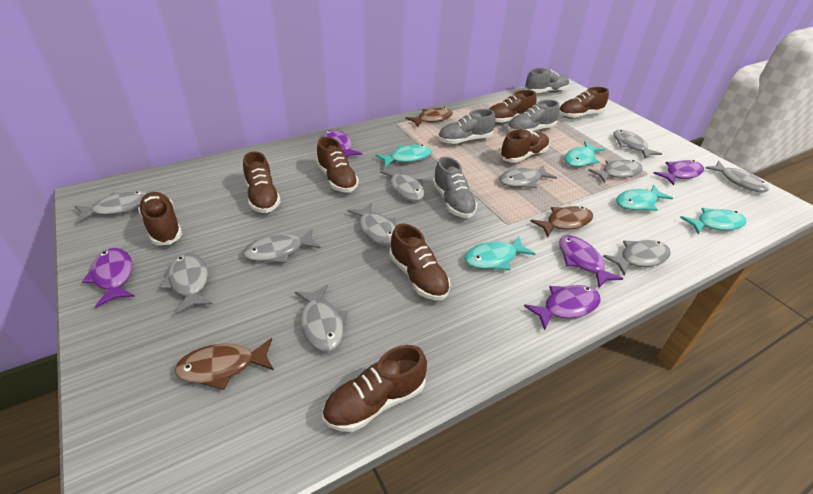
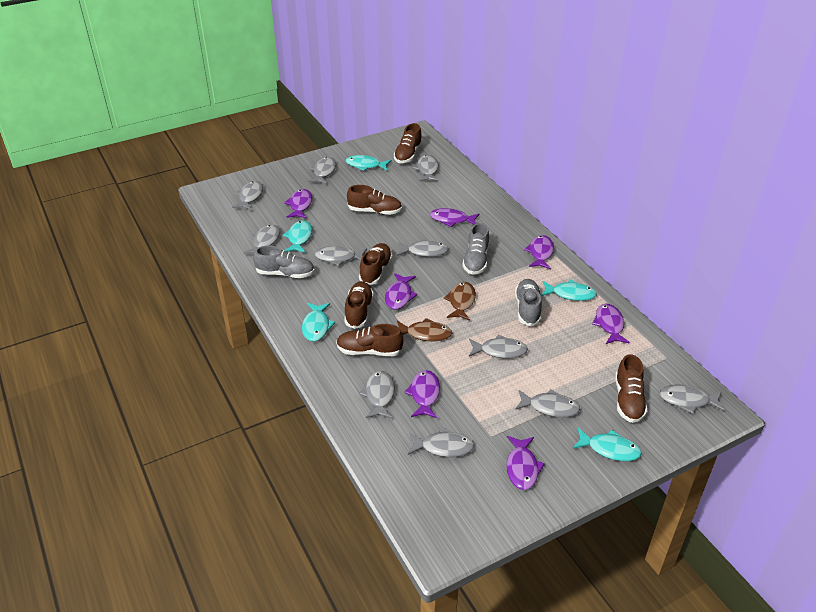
brown fish: 3 -> 2
brown shoe: 8 -> 6
grey shoe: 4 -> 3
purple fish: 5 -> 7

